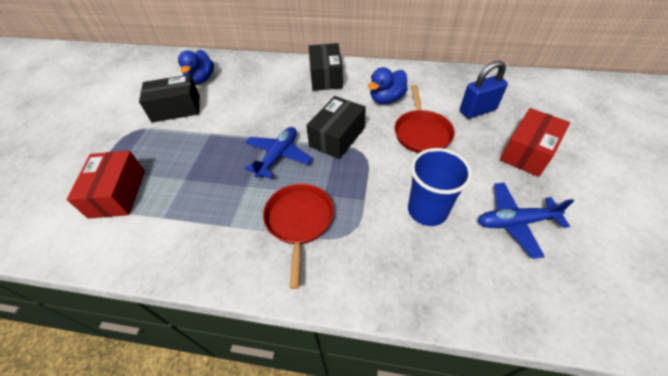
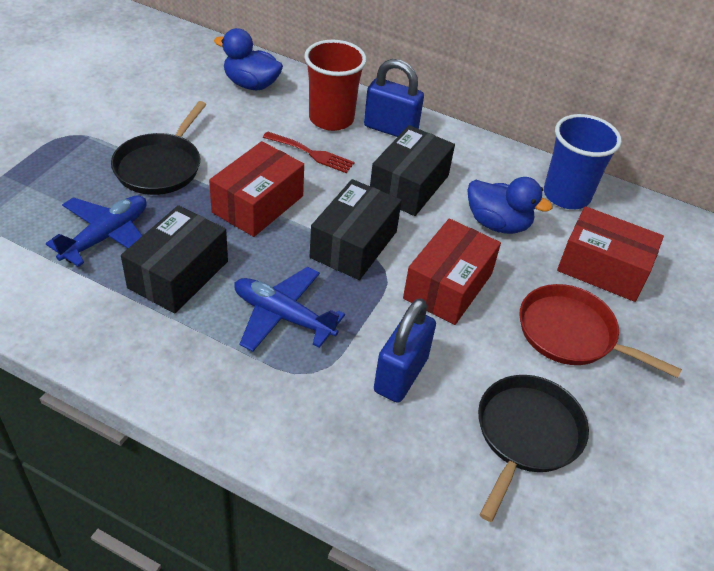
black pan: 0 -> 2
blue padlock: 1 -> 2
red box: 2 -> 3
red cup: 0 -> 1
red fork: 0 -> 1
red pan: 2 -> 1

